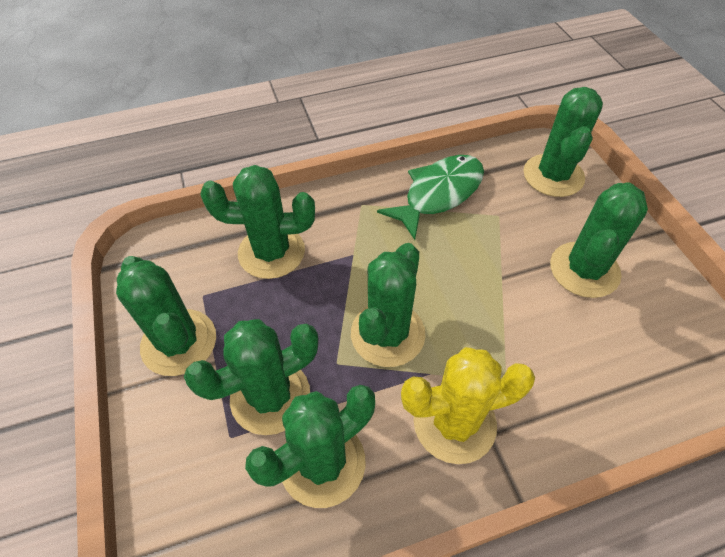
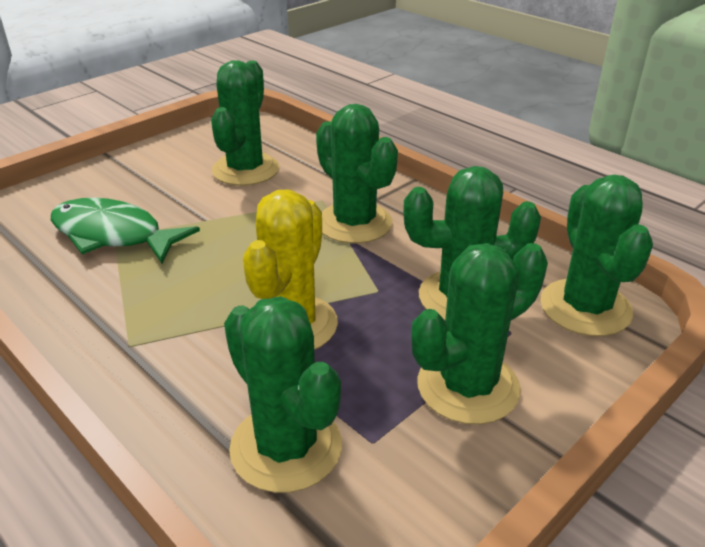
green cactus: 7 -> 6

